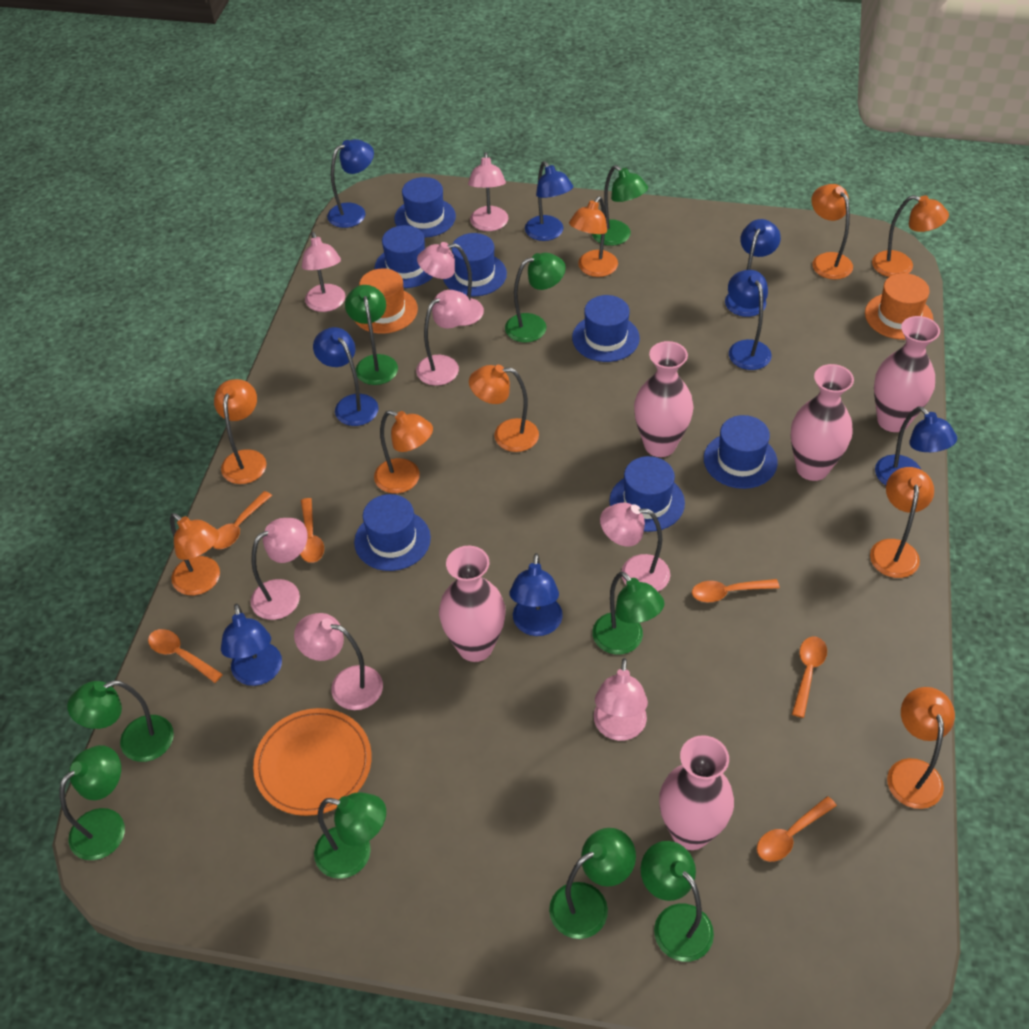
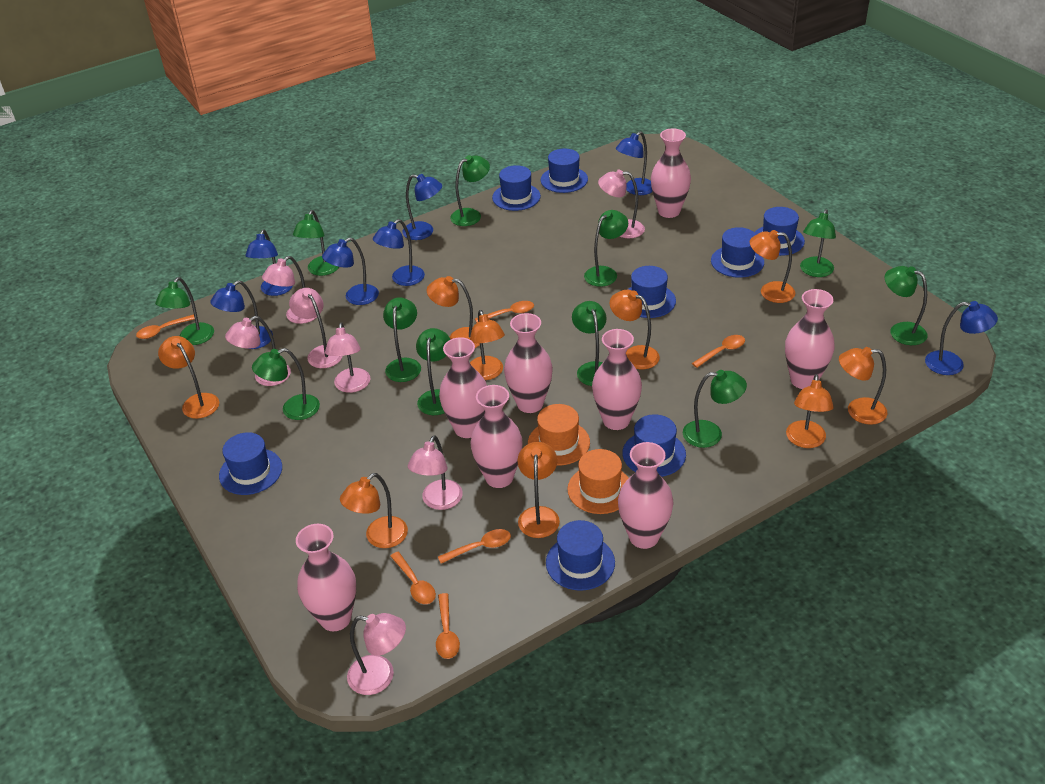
blue hat: 7 -> 8
blue lamp: 8 -> 7
green lamp: 9 -> 11
orange plate: 1 -> 0
pink lamp: 8 -> 7
pink vase: 5 -> 8

